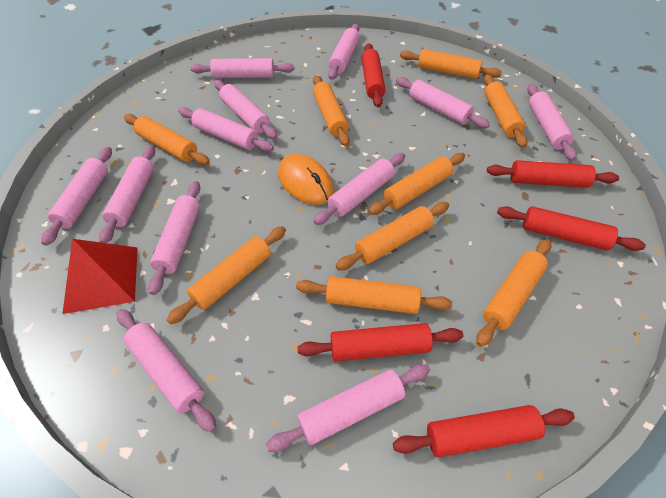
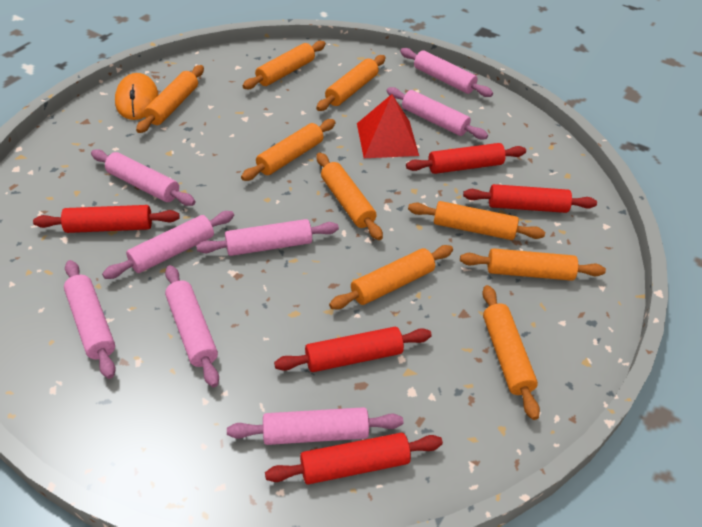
pink rolling pin: 12 -> 8

